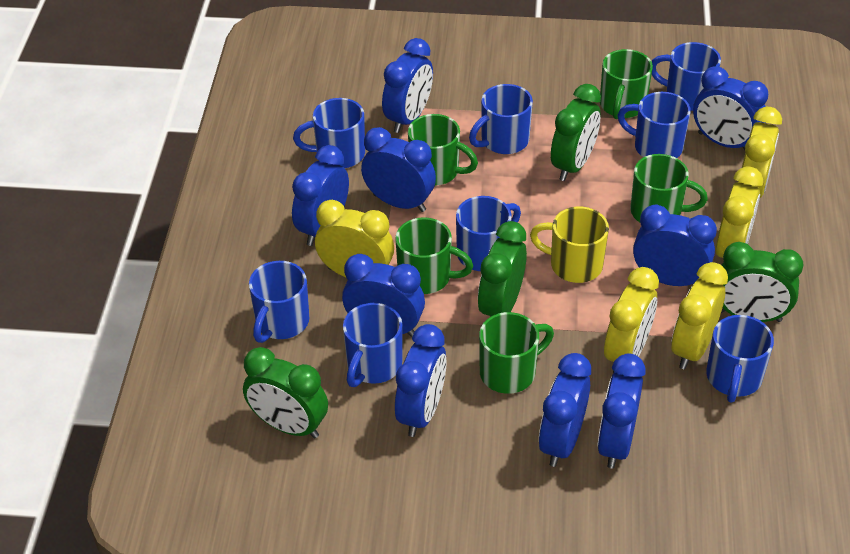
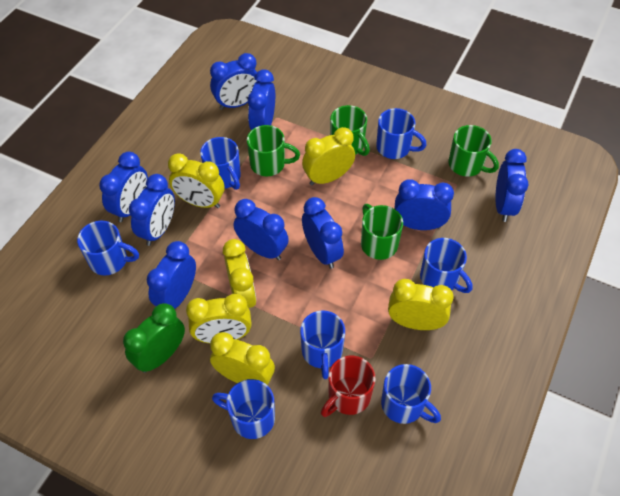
blue mug: 8 -> 7
green clock: 4 -> 1
green mug: 5 -> 4
red mug: 0 -> 1
yellow clock: 5 -> 6
yellow mug: 1 -> 0

